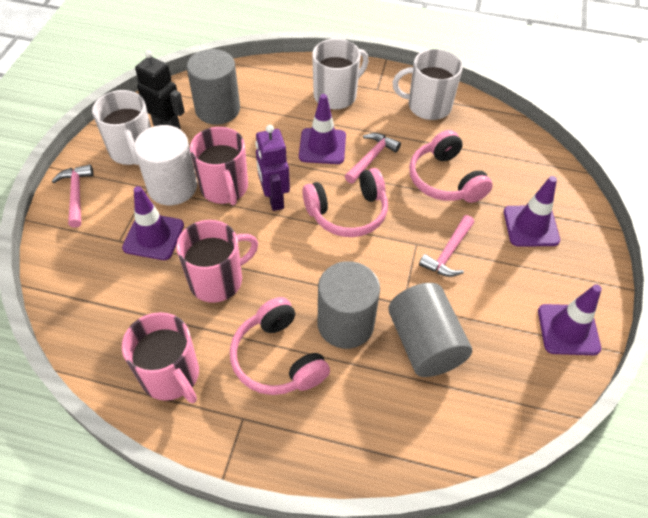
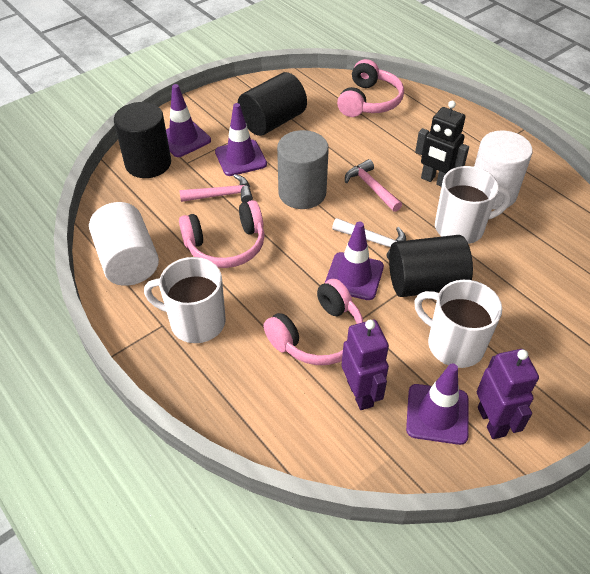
black cylinder: 0 -> 3
grey cylinder: 3 -> 1
pink hammer: 3 -> 2
pink mug: 3 -> 0
purple robot: 1 -> 2
white cylinder: 1 -> 2
white hammer: 0 -> 1

